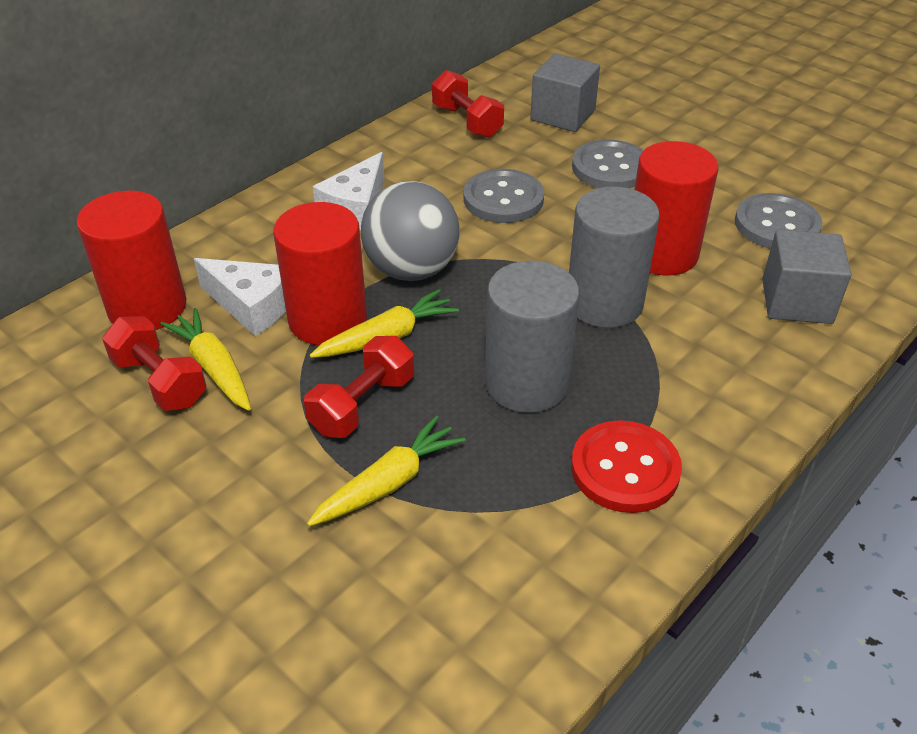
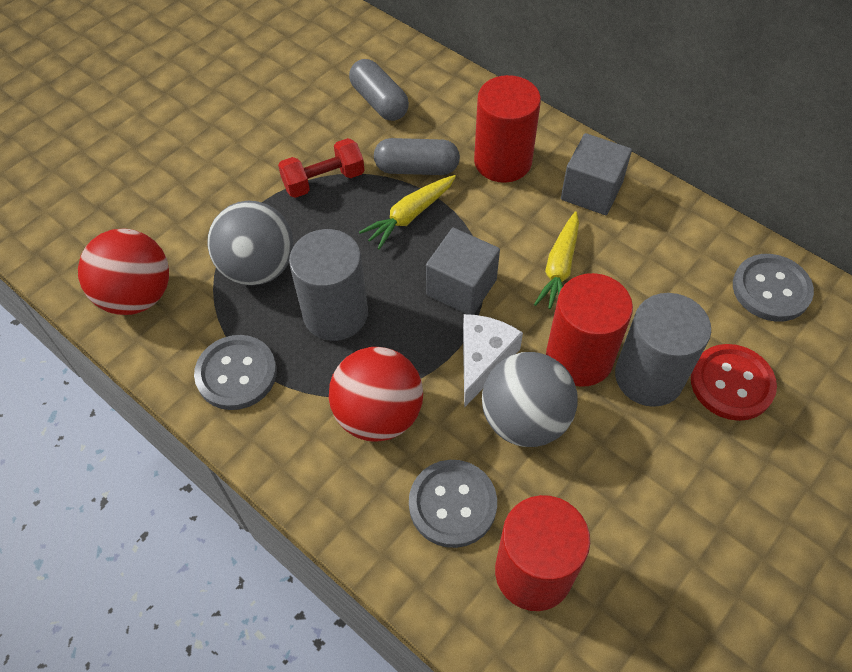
grey ball: 1 -> 2
grey capsule: 0 -> 2
red ball: 0 -> 2
red dumbbell: 3 -> 1
white cheese: 2 -> 1
yellow carrot: 3 -> 2

